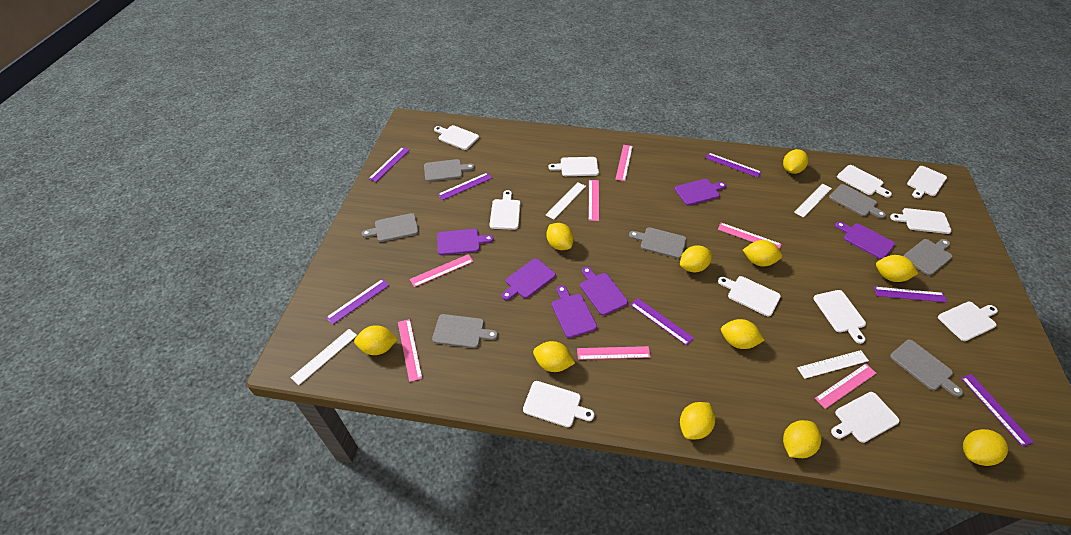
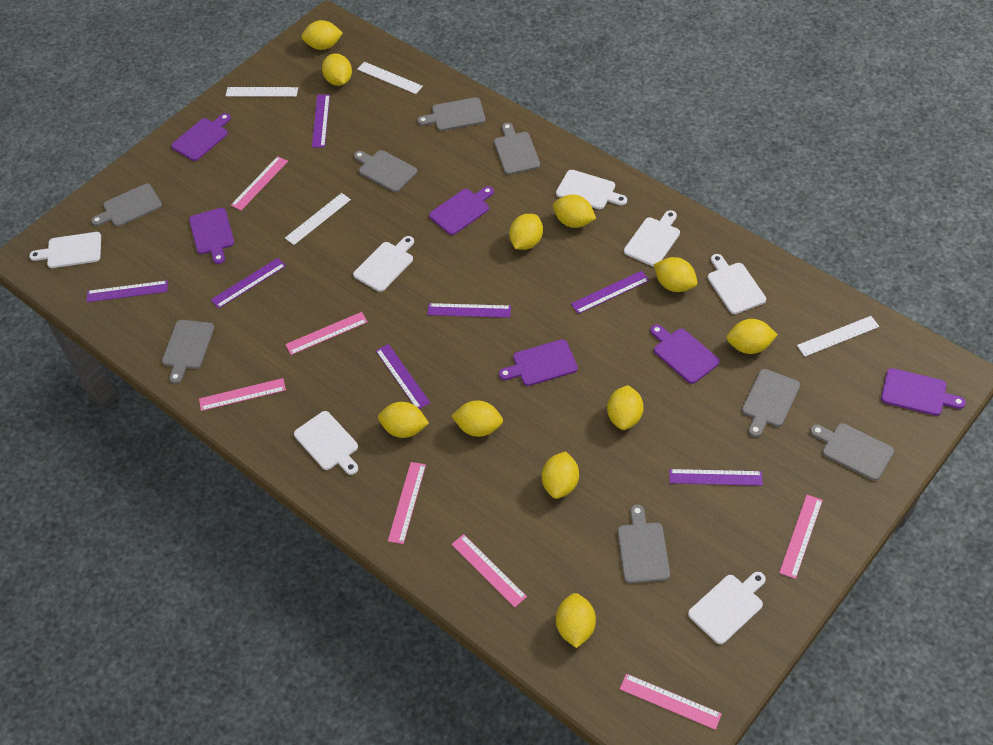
grey cutting board: 7 -> 8
white cutting board: 11 -> 7

